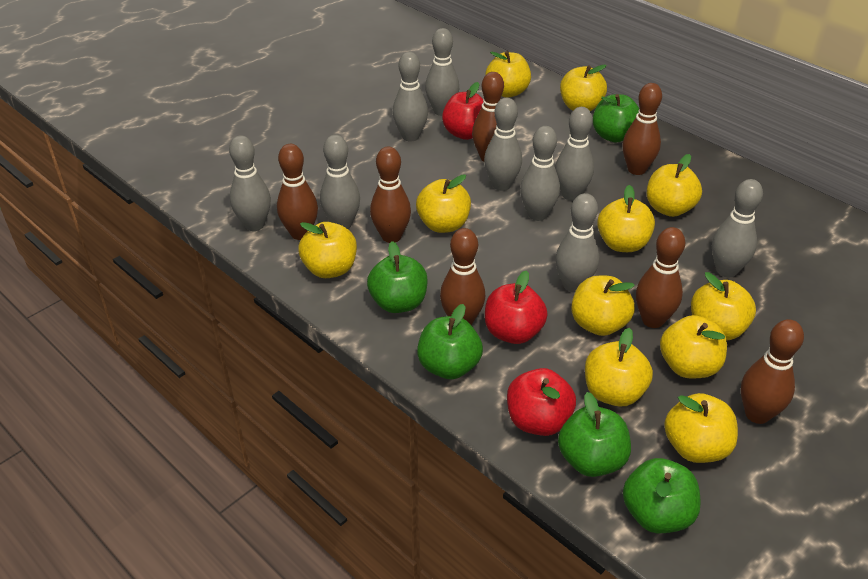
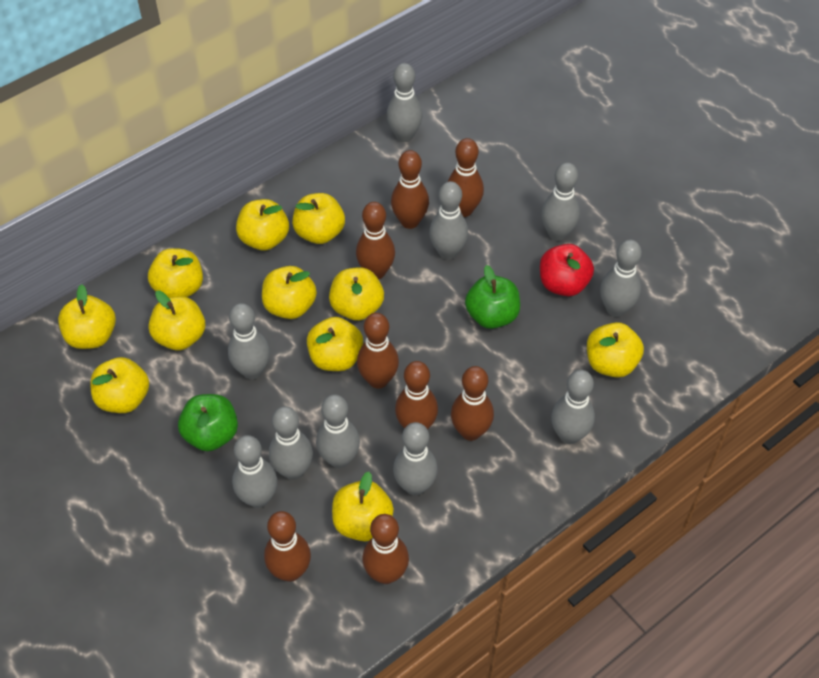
brown bowling pin: 7 -> 8
green apple: 5 -> 2
grey bowling pin: 9 -> 10
red apple: 3 -> 1

